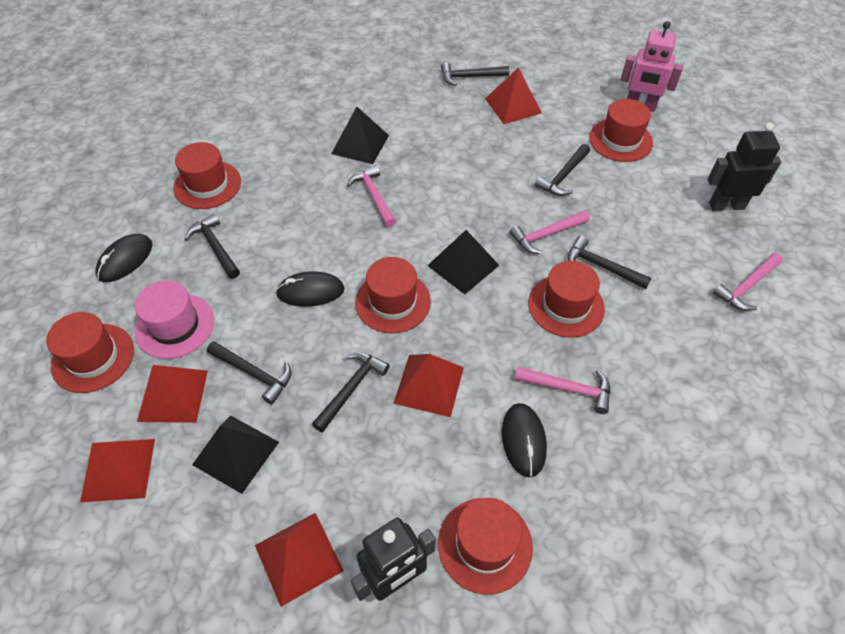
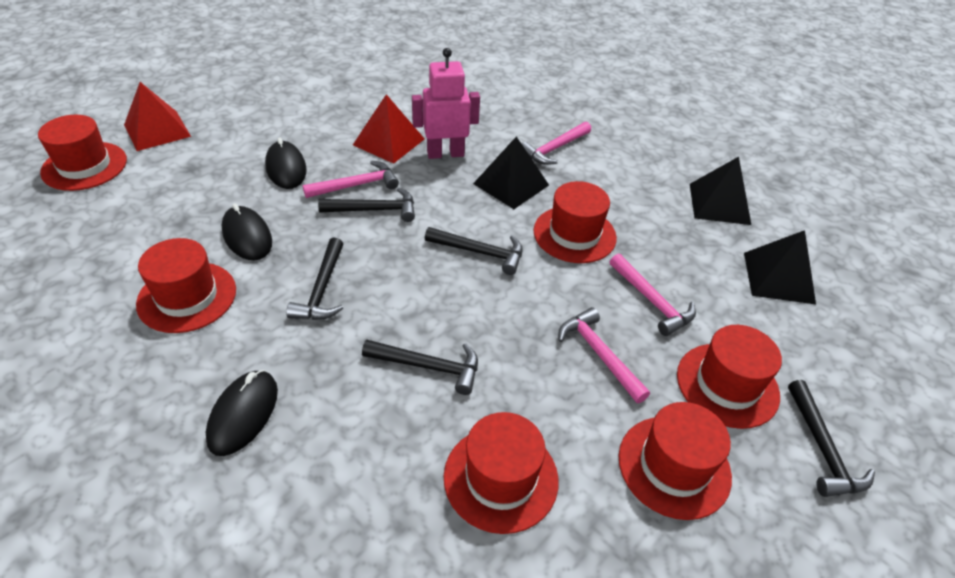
black hammer: 6 -> 5
black robot: 2 -> 0
pink hat: 1 -> 0
red pyramid: 5 -> 2

